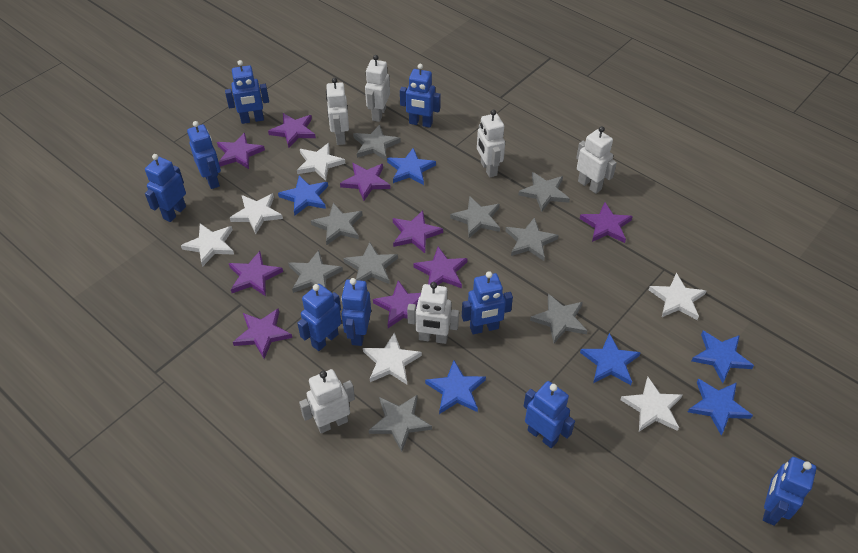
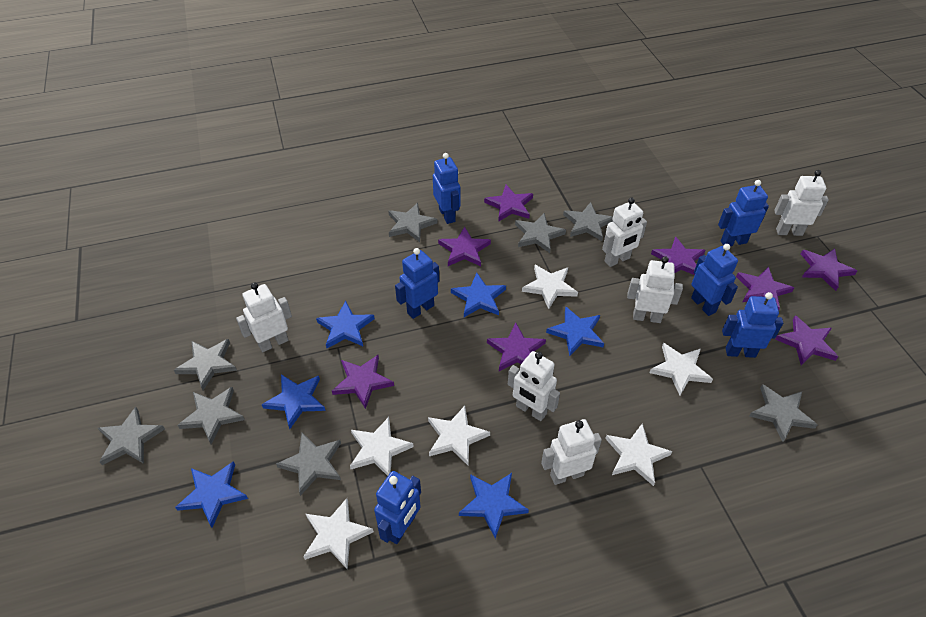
blue robot: 9 -> 6
grey star: 9 -> 8
purple star: 9 -> 8

